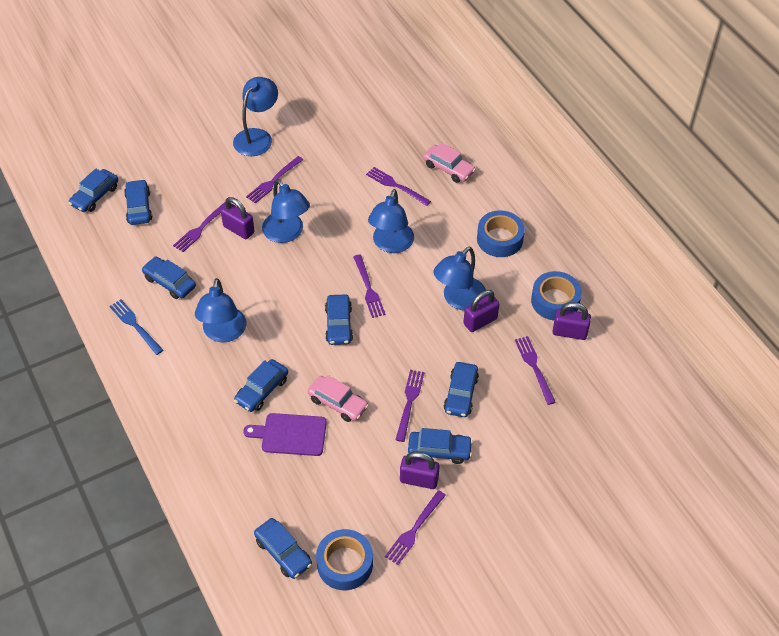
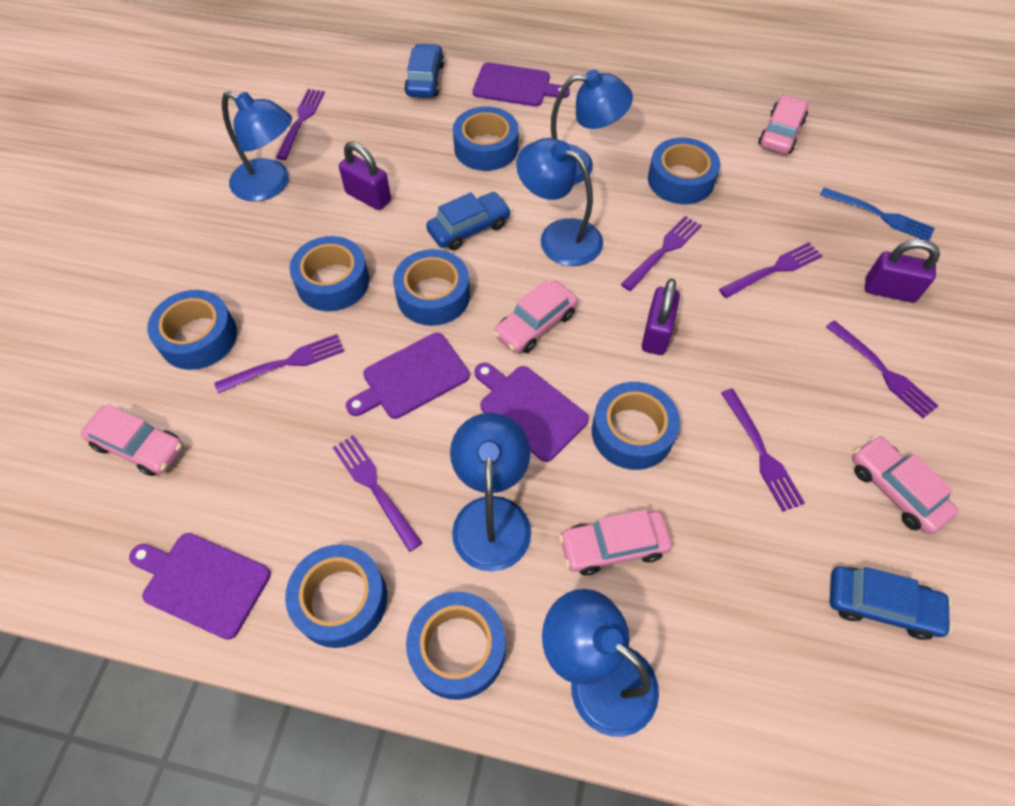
blue car: 8 -> 3
blue tape: 3 -> 8
pink car: 2 -> 5
purple cutting board: 1 -> 4
purple padlock: 4 -> 3

